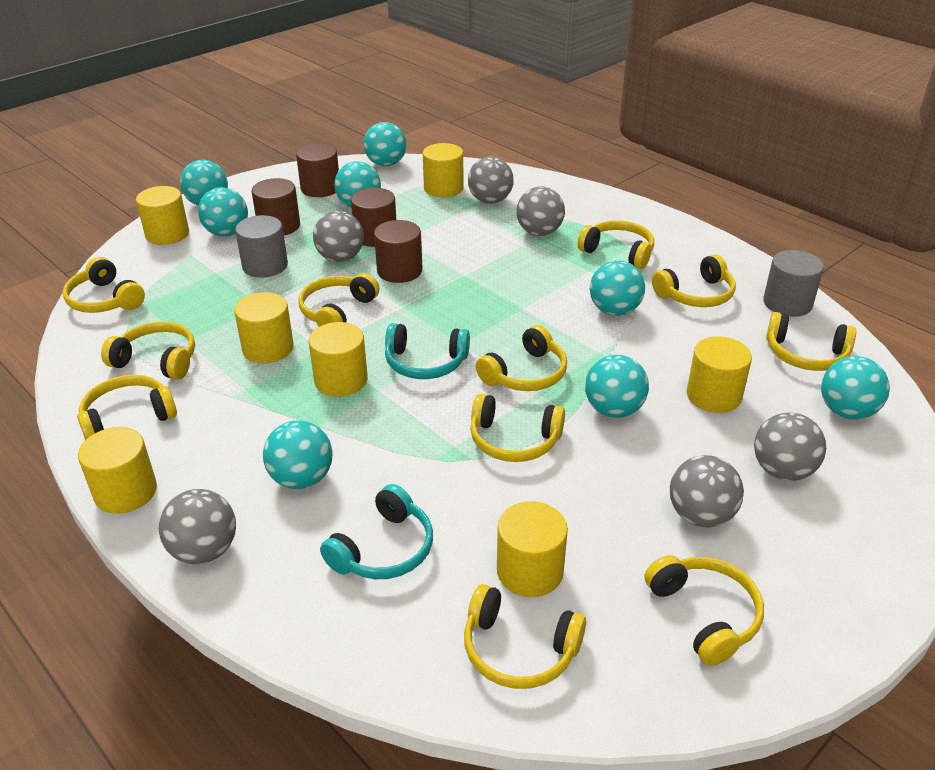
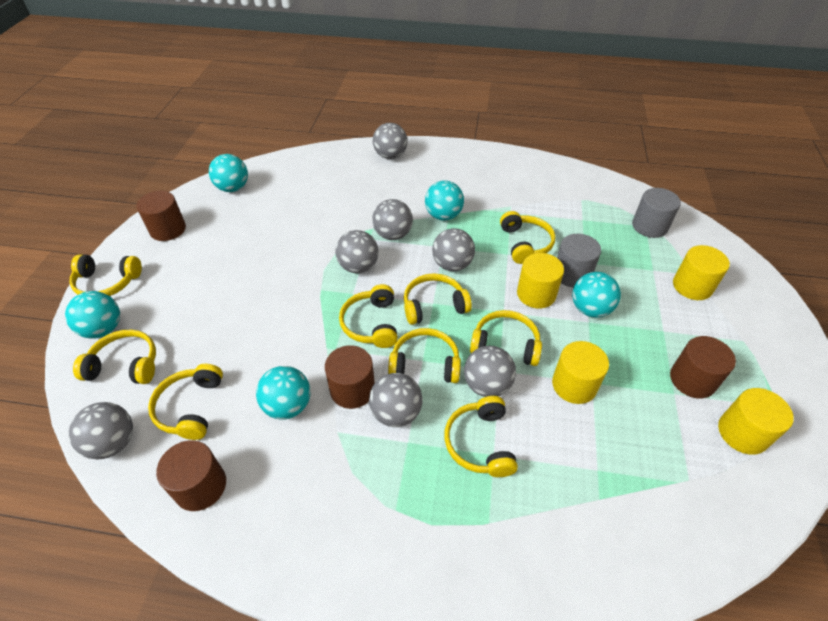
grey ball: 6 -> 7
turquoise ball: 8 -> 5
turquoise headphones: 2 -> 0
yellow cylinder: 7 -> 4
yellow headphones: 11 -> 9

